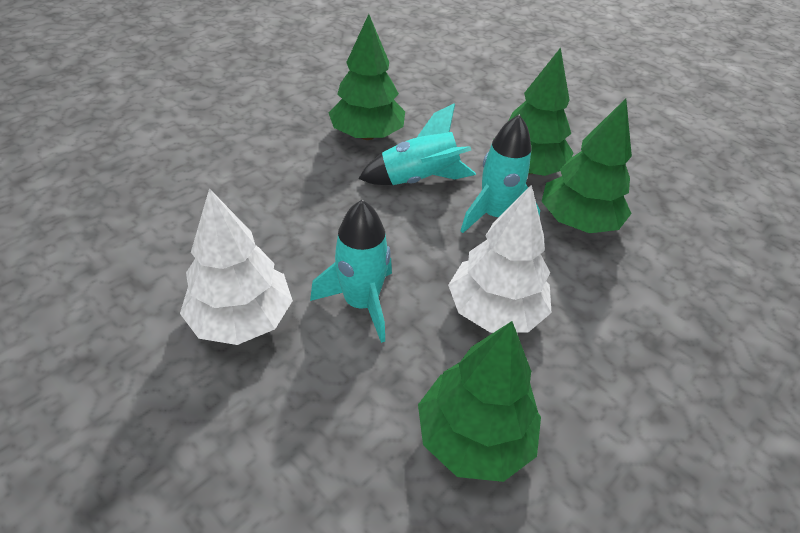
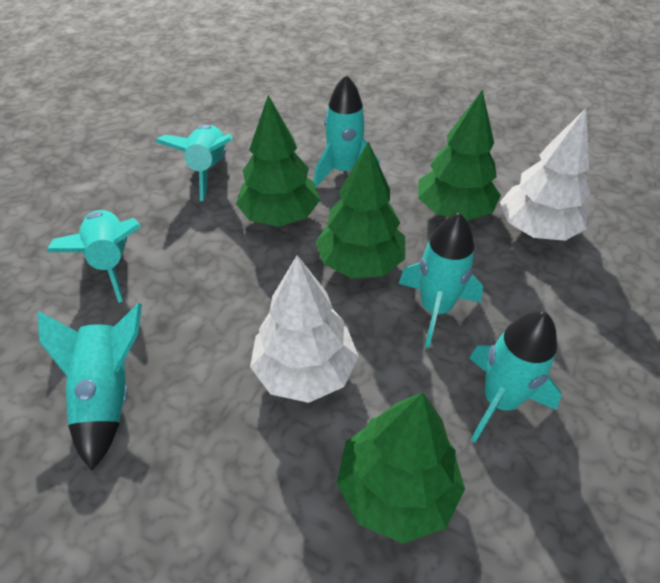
turquoise rocket: 3 -> 6

